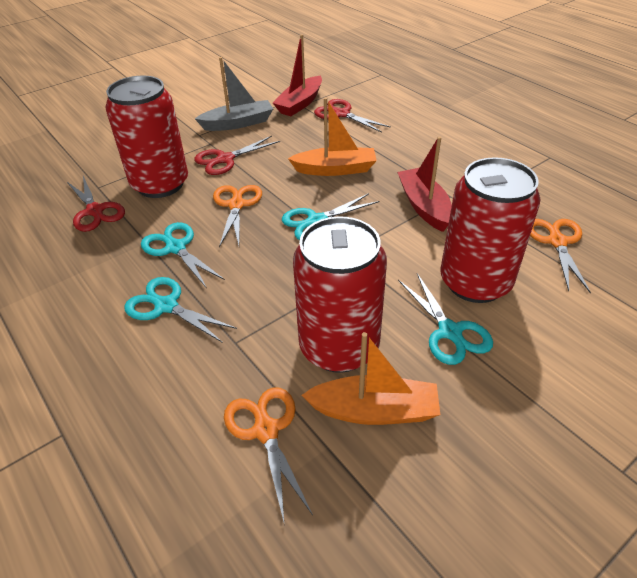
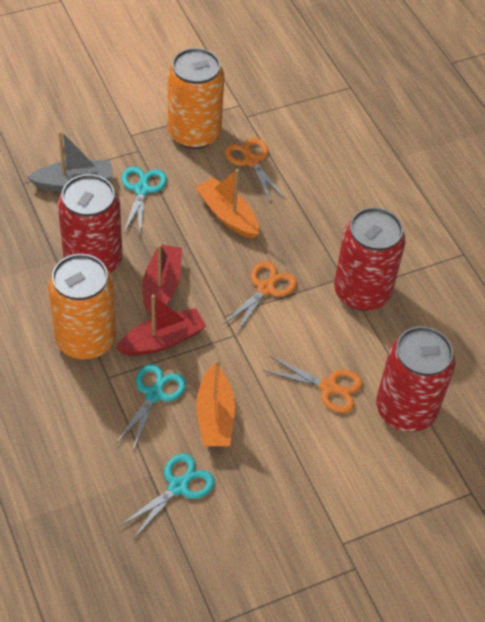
orange can: 0 -> 2
red scissors: 3 -> 0
turquoise scissors: 4 -> 3

